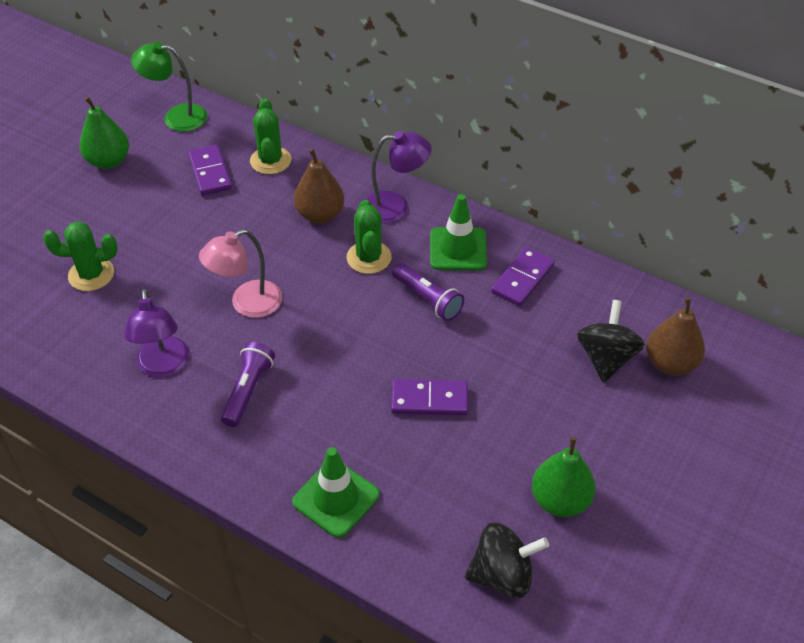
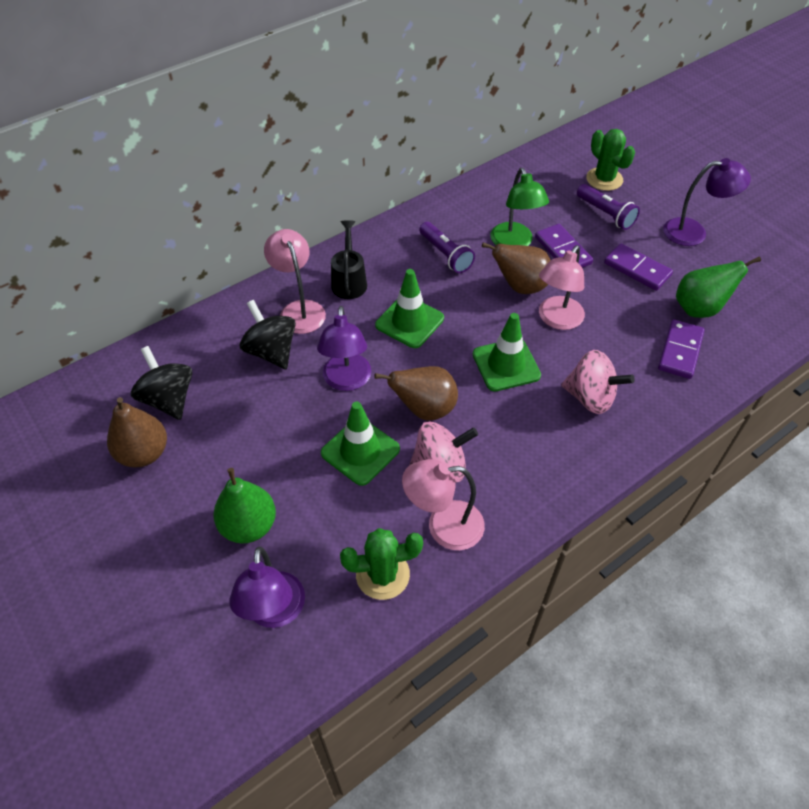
black watering can: 0 -> 1
brown pear: 2 -> 3
green cactus: 3 -> 2
green traffic cone: 2 -> 3
pink lamp: 1 -> 3
pink spinning top: 0 -> 2
purple lamp: 2 -> 3

